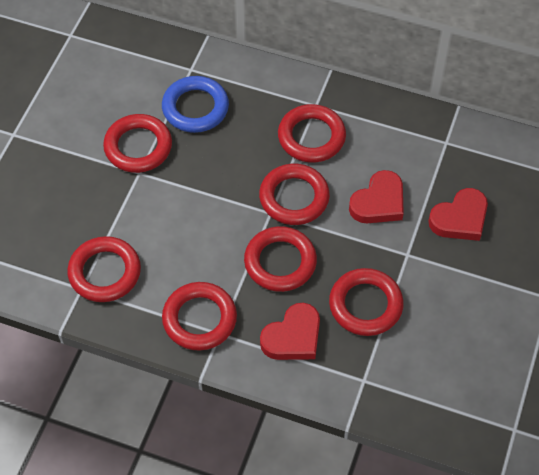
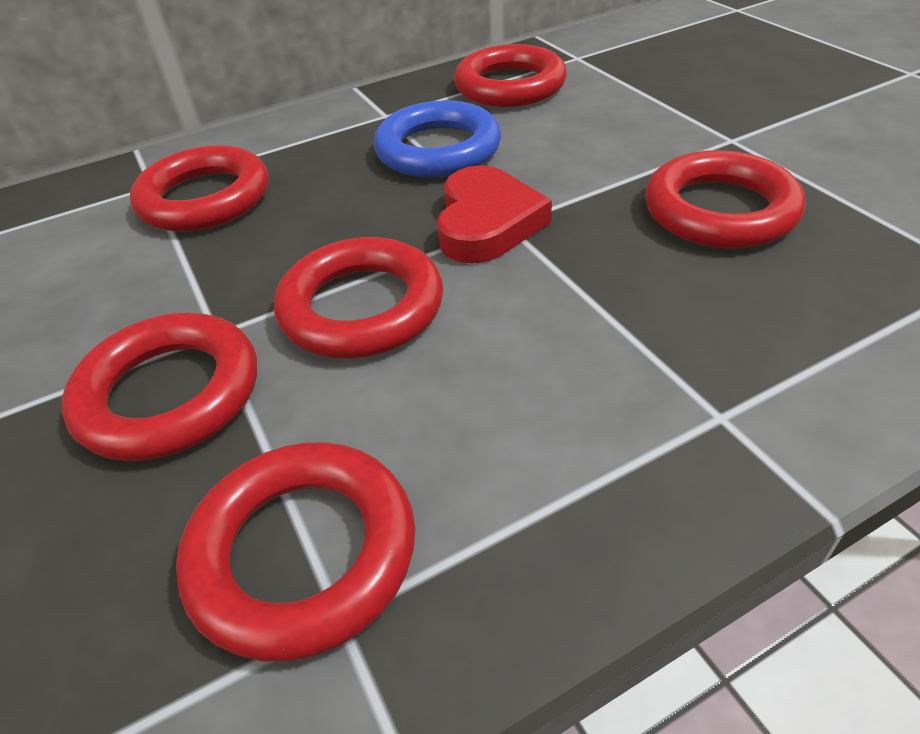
red heart: 3 -> 1
red ring: 7 -> 6

